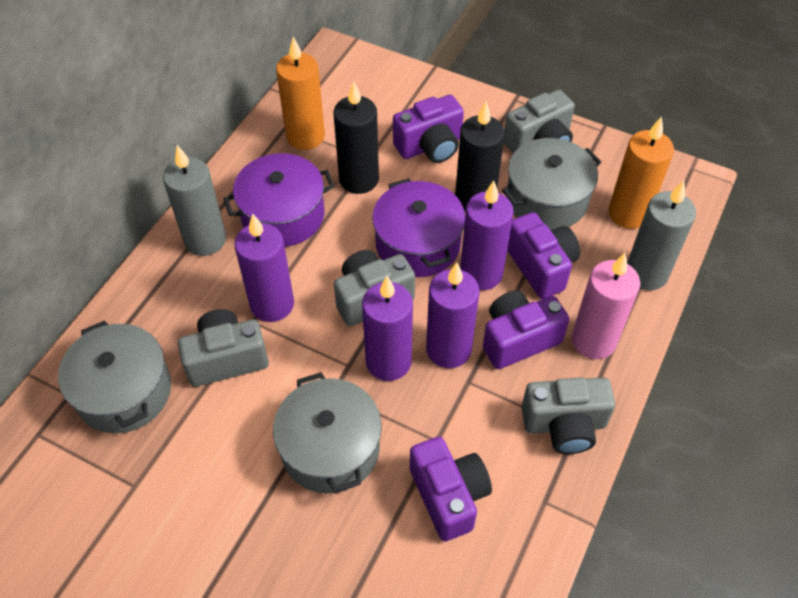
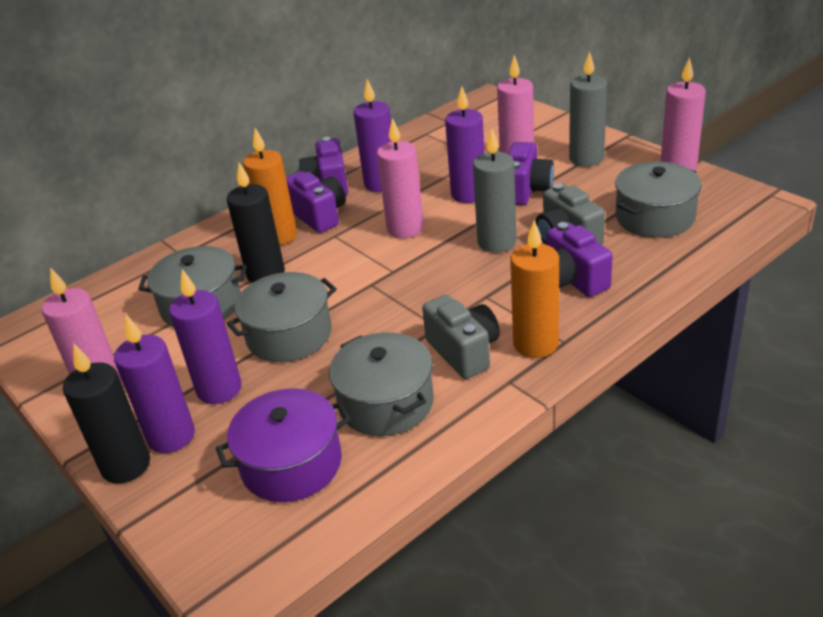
grey camera: 4 -> 2
grey pot: 3 -> 4
pink candle: 1 -> 4
purple pot: 2 -> 1

